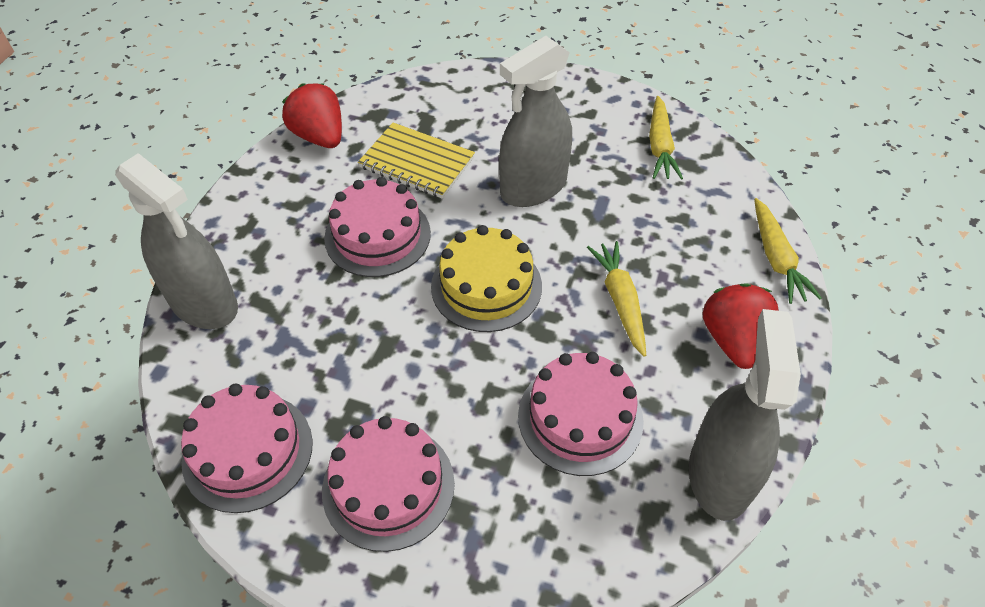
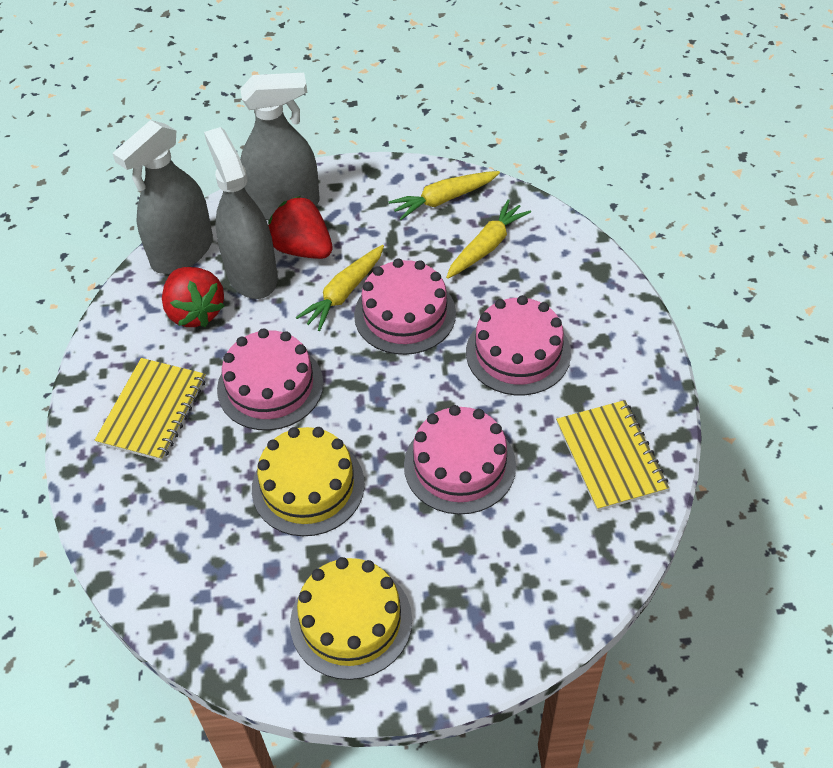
yellow cake: 1 -> 2
yellow notebook: 1 -> 2

